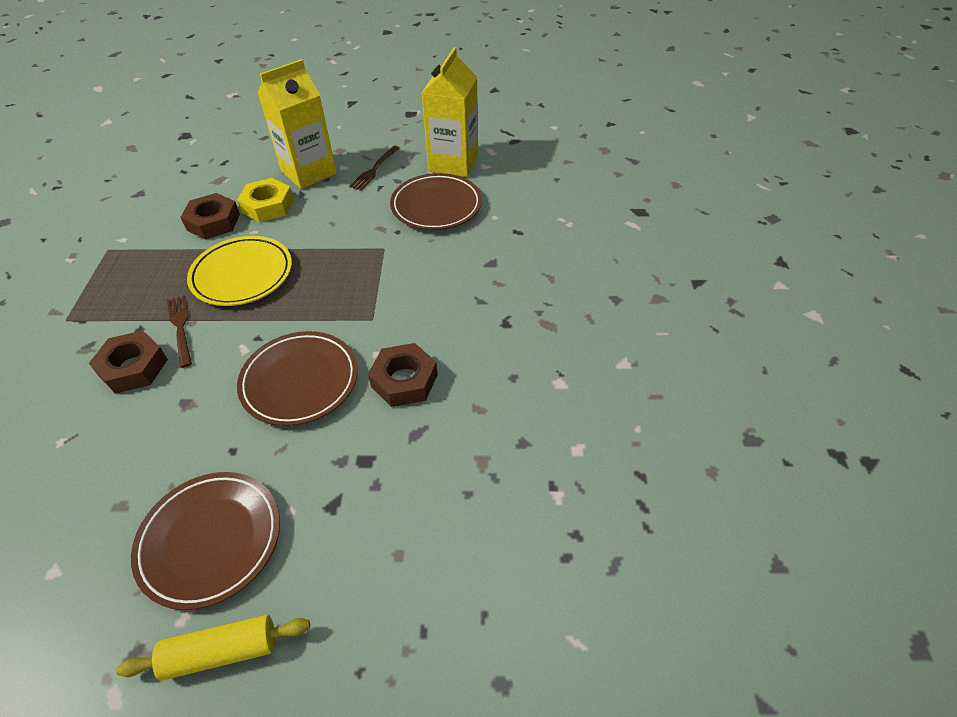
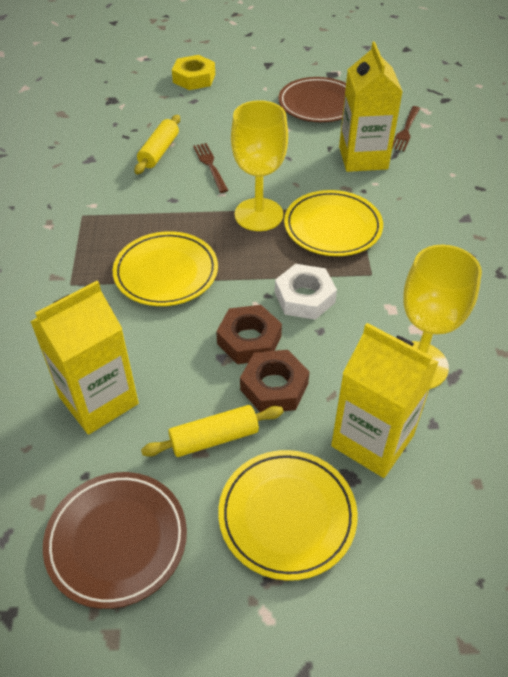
brown nut: 3 -> 2
brown plate: 3 -> 2
white nut: 0 -> 1
yellow carton: 2 -> 3
yellow goblet: 0 -> 2
yellow plate: 1 -> 3
yellow rolling pin: 1 -> 2

